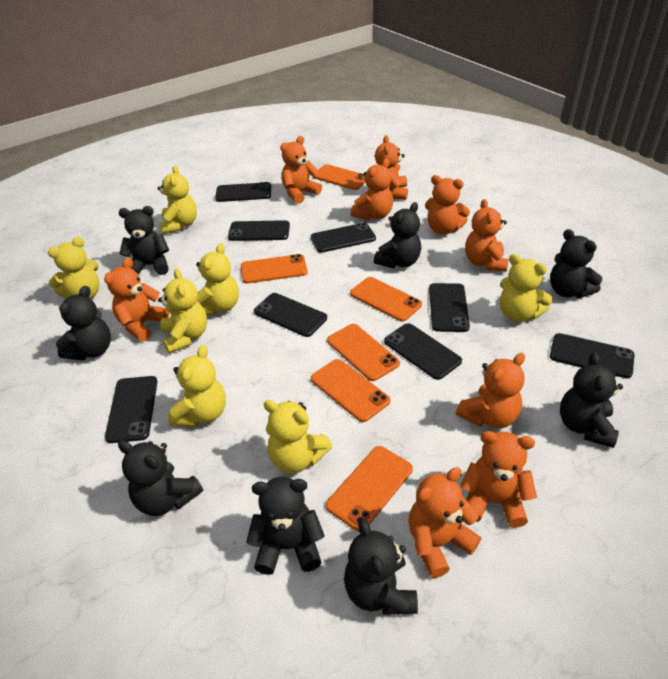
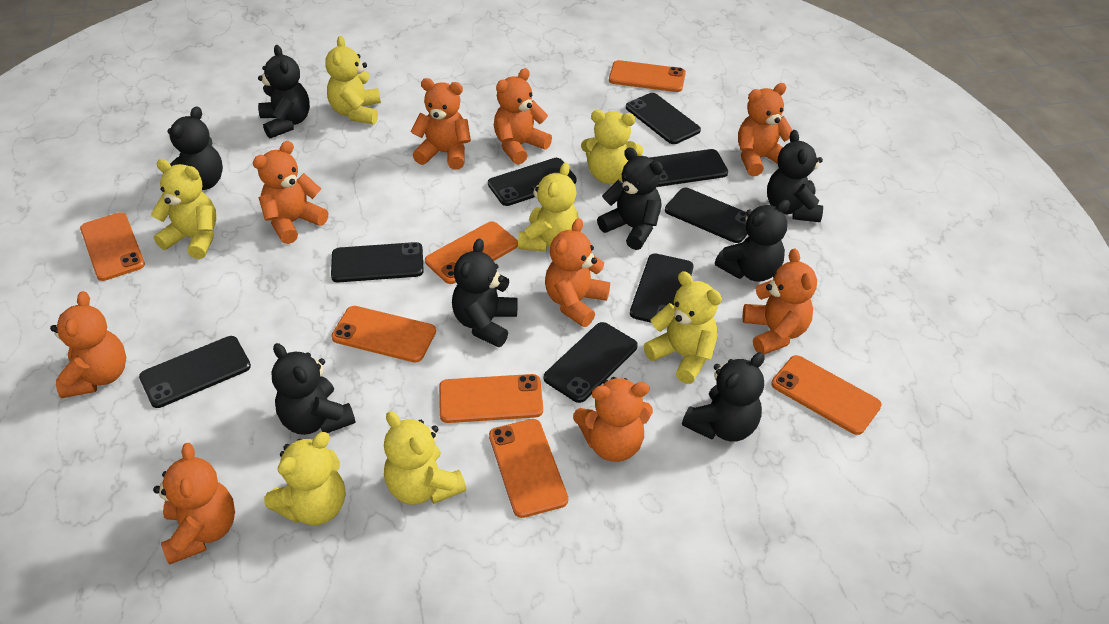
orange phone: 6 -> 7

